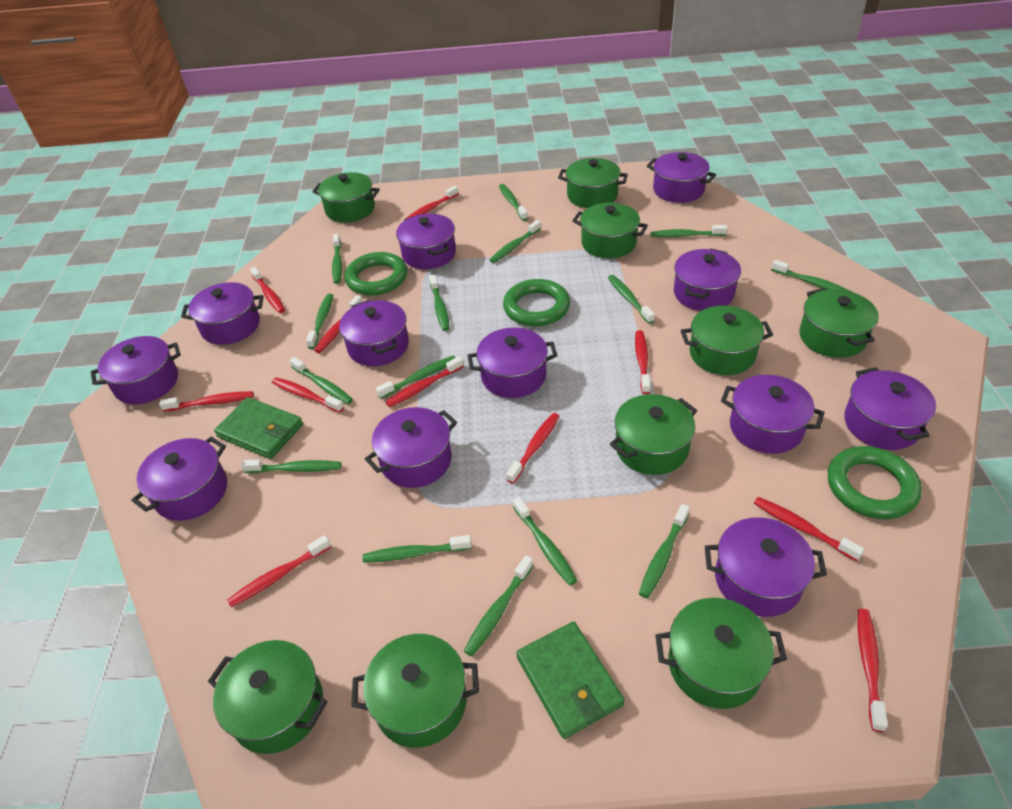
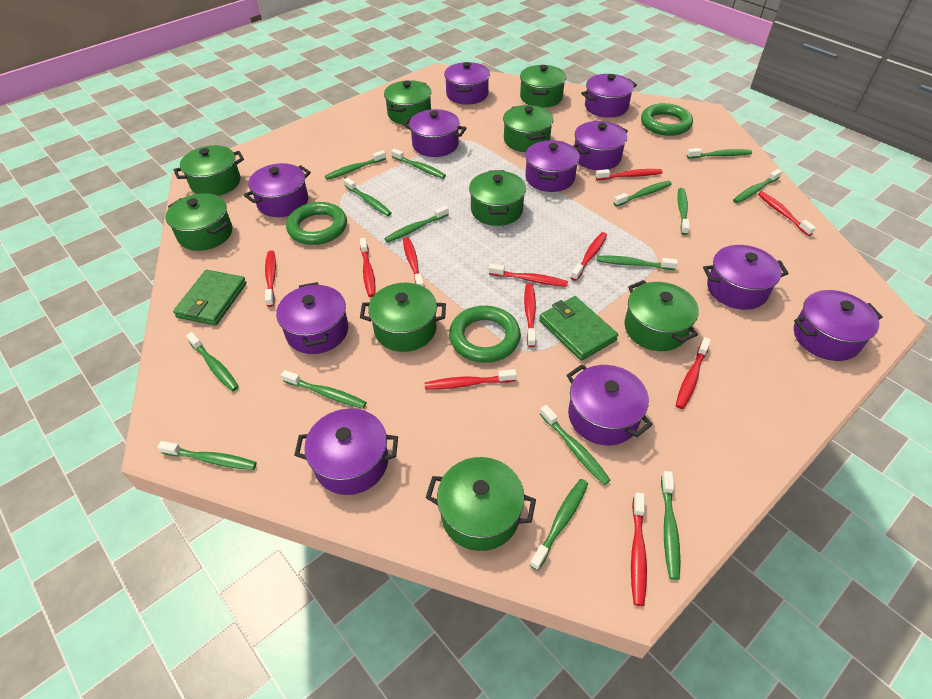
purple pot: 12 -> 11

